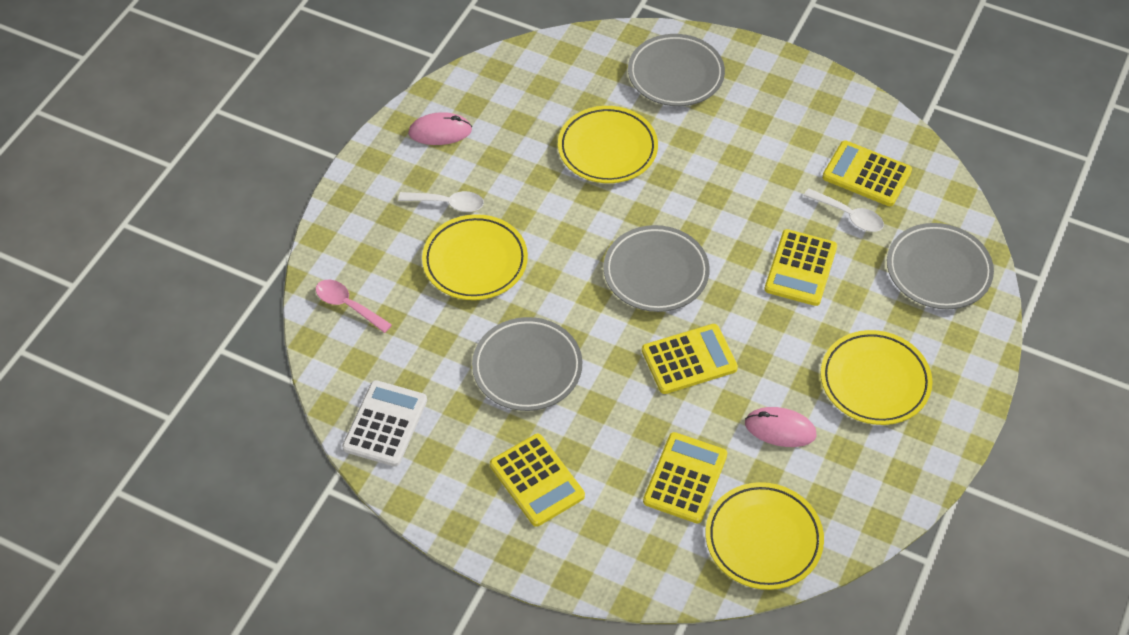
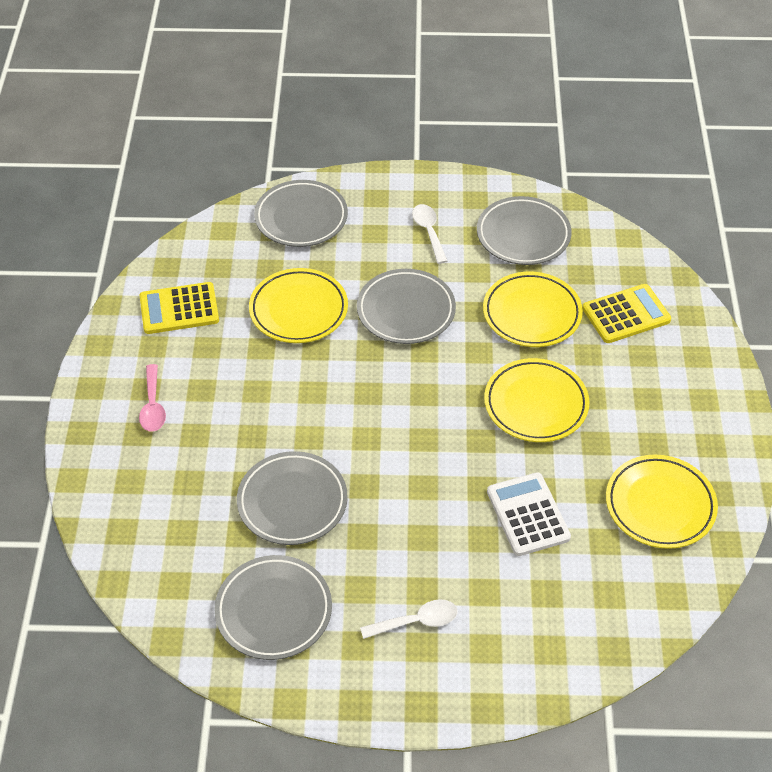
grey plate: 4 -> 5
pink mouse: 2 -> 0
yellow calculator: 5 -> 2

